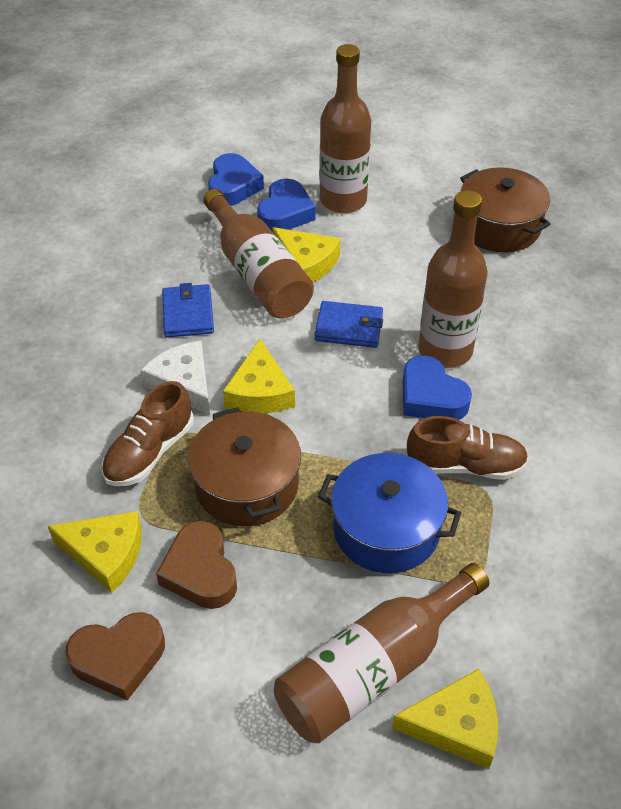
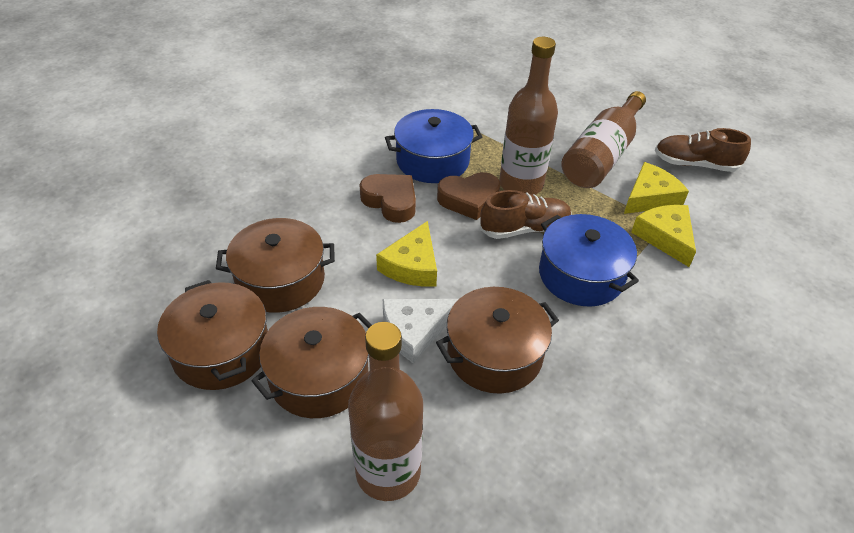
blue heart: 3 -> 0
blue pot: 1 -> 2
blue wallet: 2 -> 0
brown bottle: 4 -> 3
brown pot: 2 -> 4
yellow cheese: 4 -> 3

